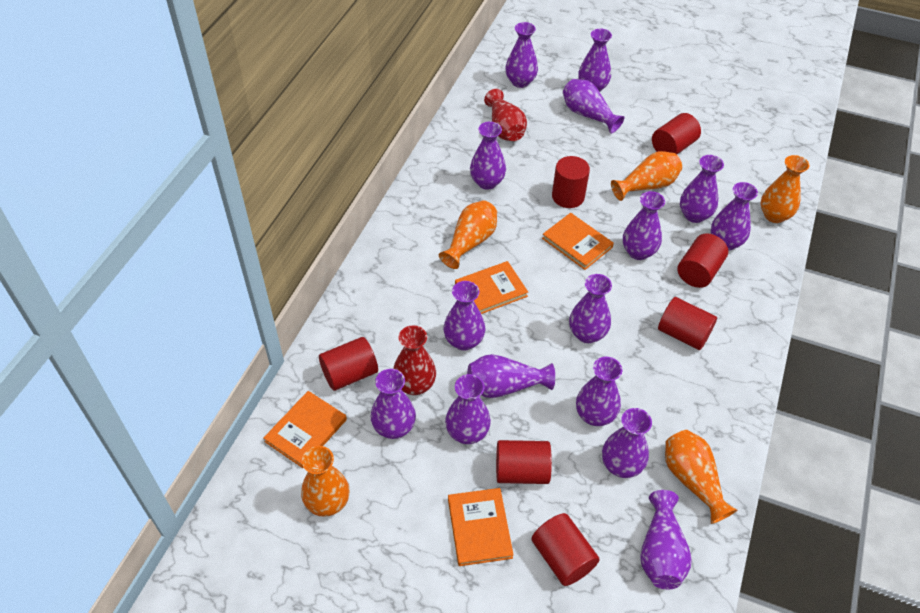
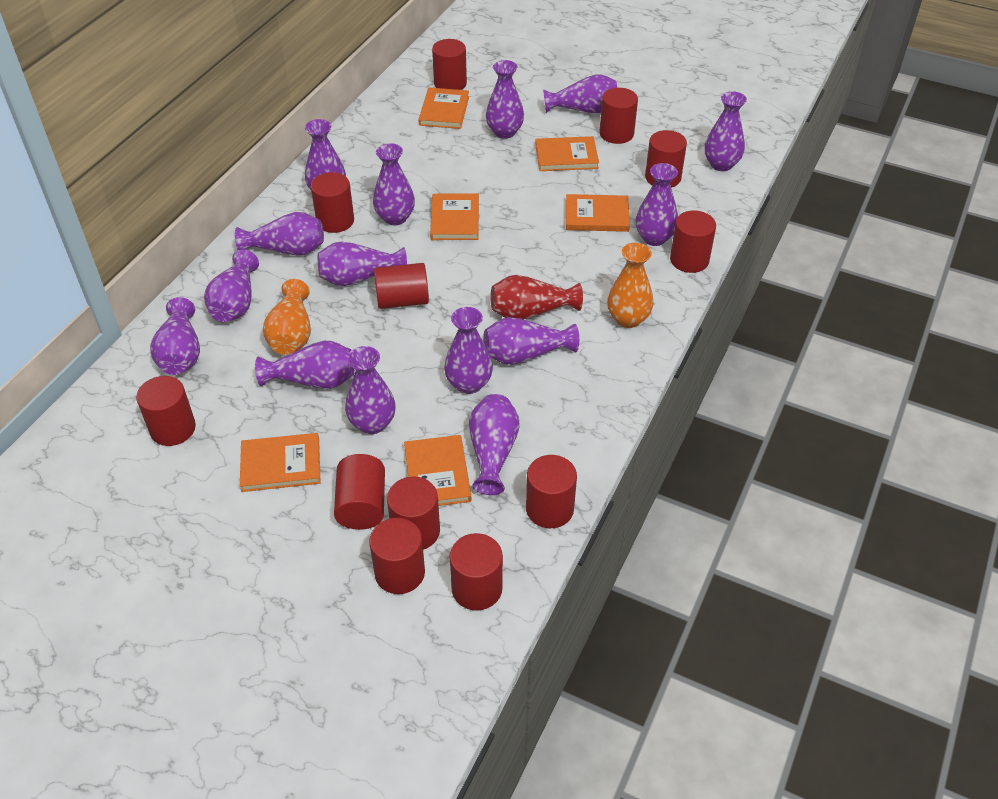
orange book: 4 -> 6
orange vase: 5 -> 2
red cylinder: 7 -> 12
red vase: 2 -> 1

